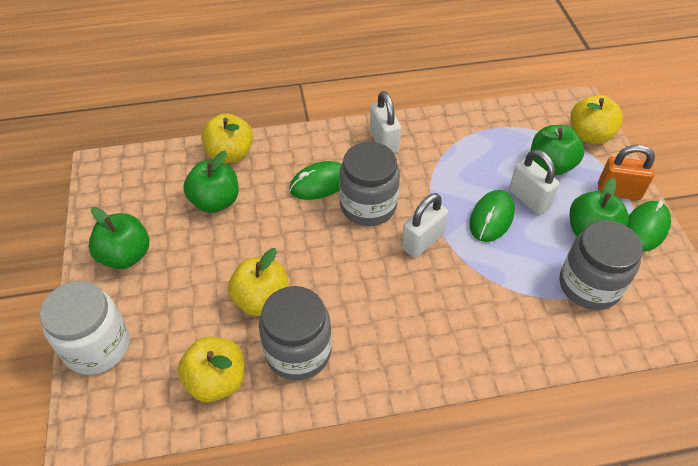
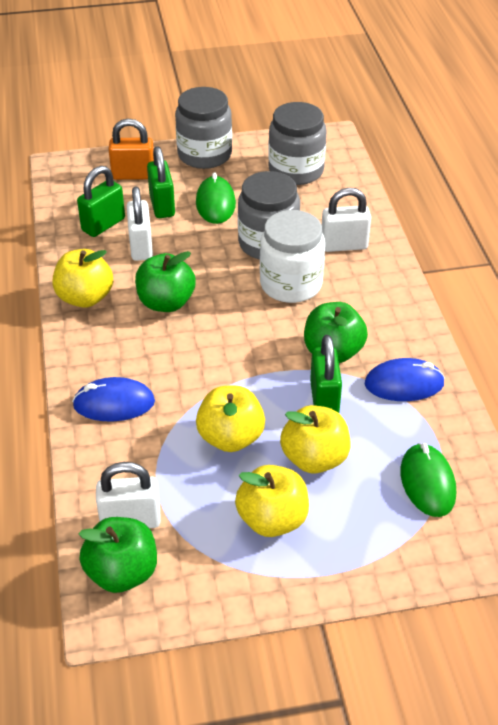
blue mouse: 0 -> 2
green apple: 4 -> 3
green mouse: 3 -> 2
green padlock: 0 -> 3

